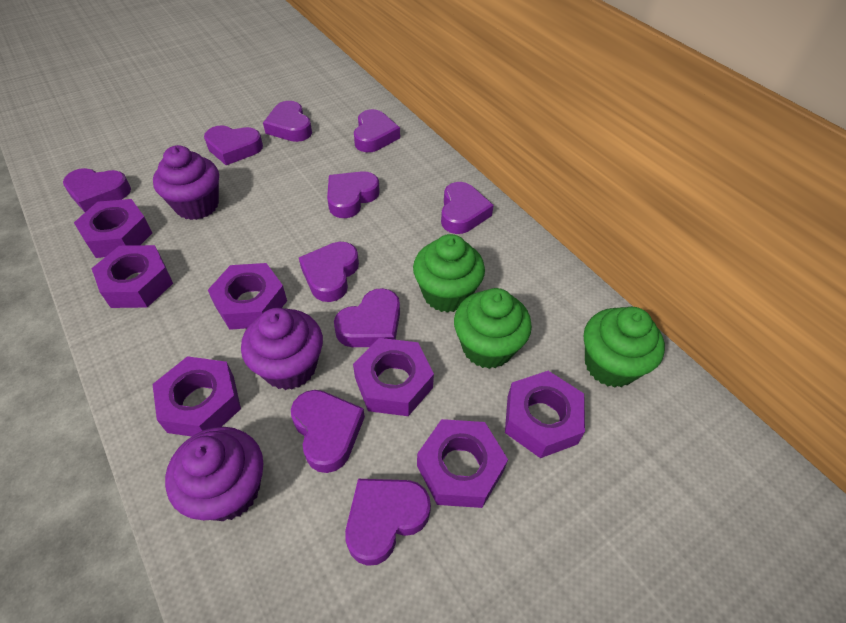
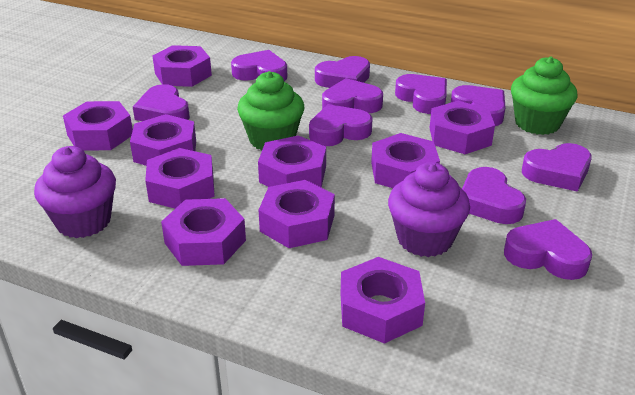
green cupcake: 3 -> 2
purple cupcake: 3 -> 2
purple nut: 7 -> 10

